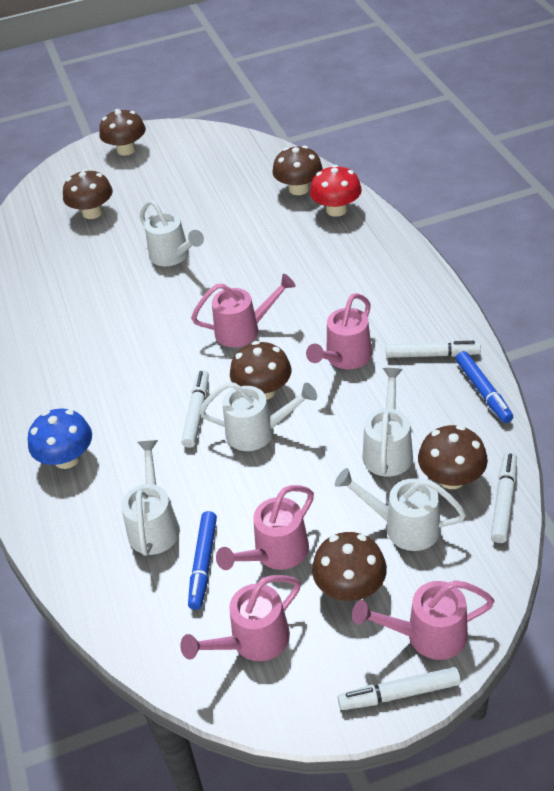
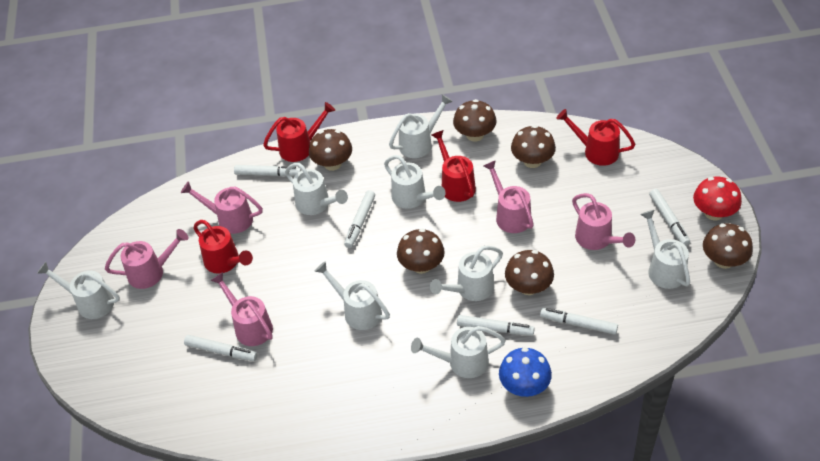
blue marker: 2 -> 0
red watering can: 0 -> 4
white marker: 4 -> 6
white watering can: 5 -> 8

